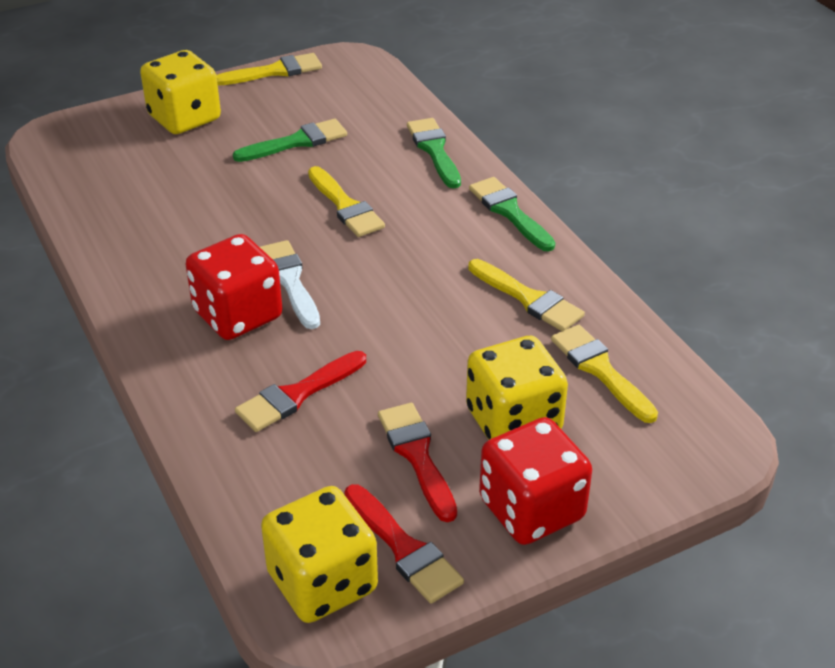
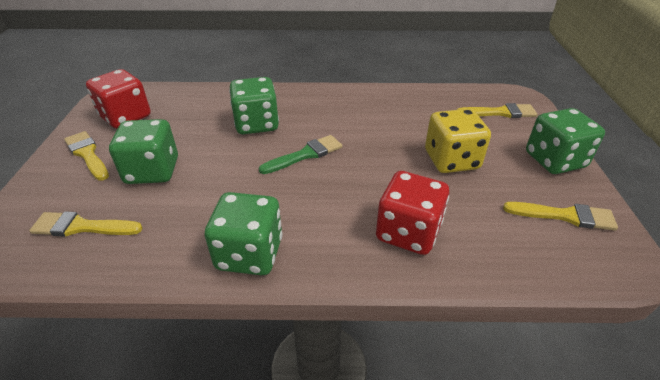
green brush: 3 -> 1
green dice: 0 -> 4
red brush: 3 -> 0
white brush: 1 -> 0
yellow dice: 3 -> 1

